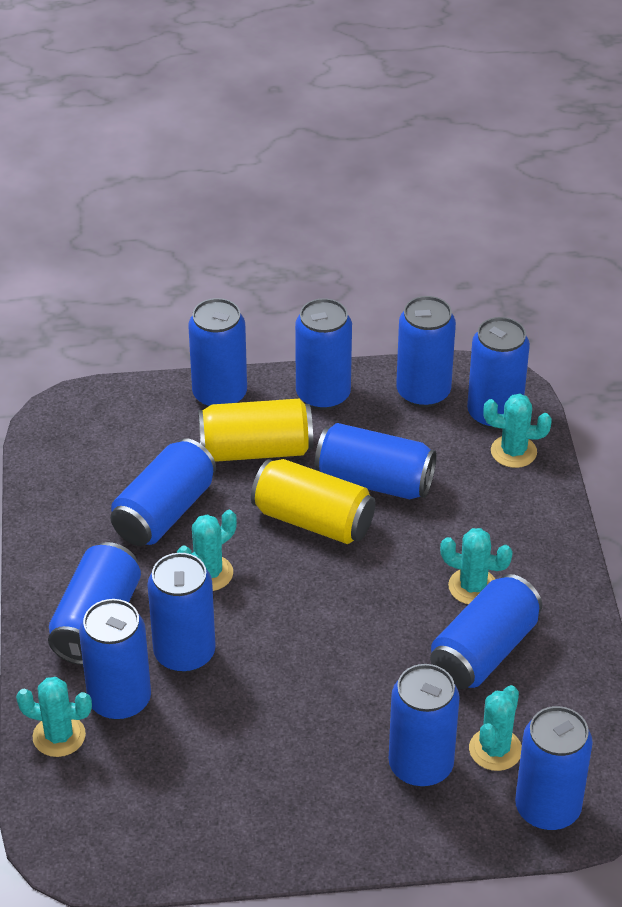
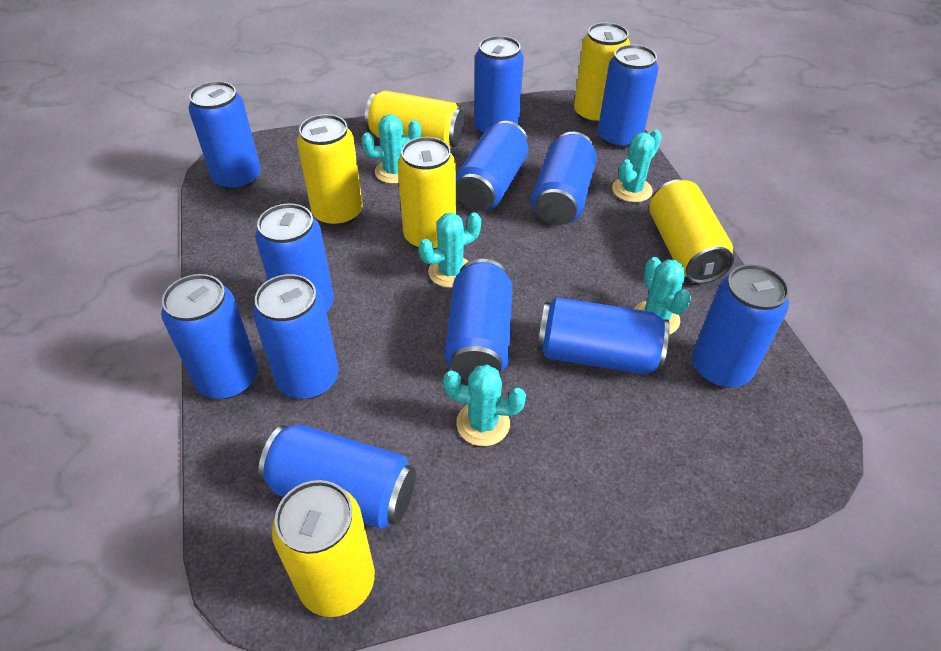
yellow can: 2 -> 6

